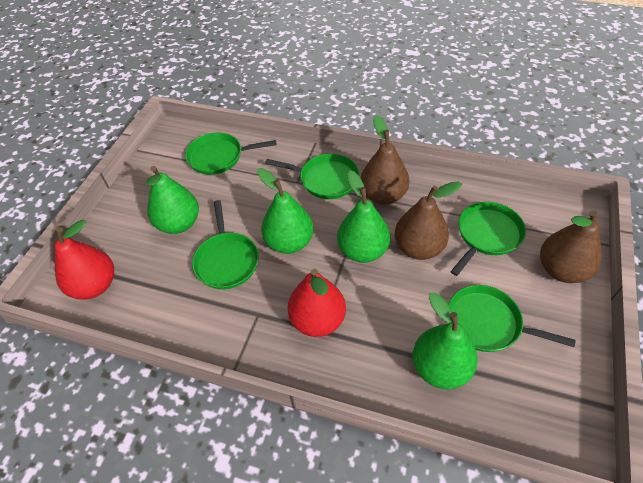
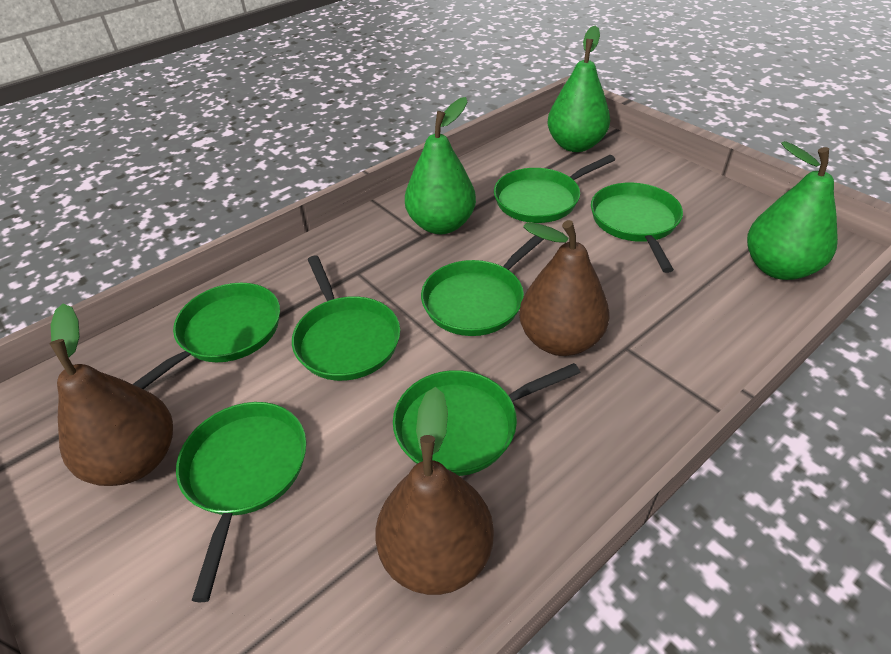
green pan: 5 -> 7
green pear: 4 -> 3
red pear: 2 -> 0

